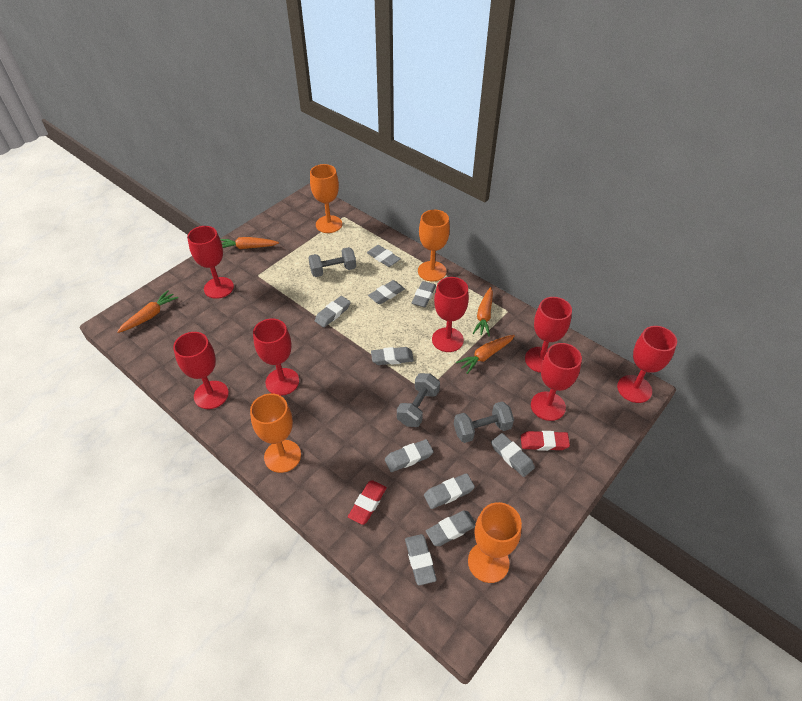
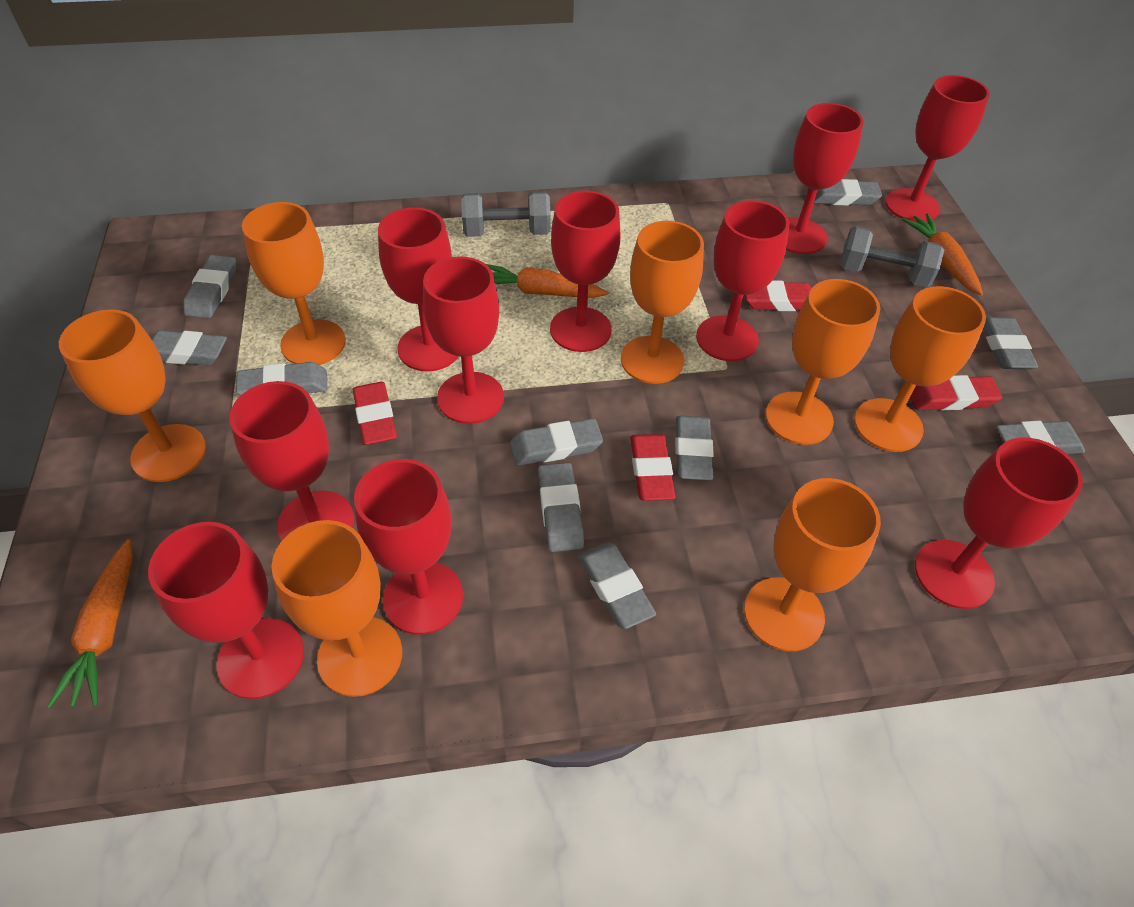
grey dumbbell: 3 -> 2
orange carrot: 4 -> 3
orange goblet: 4 -> 7
red eraser: 2 -> 4
red goblet: 7 -> 10

